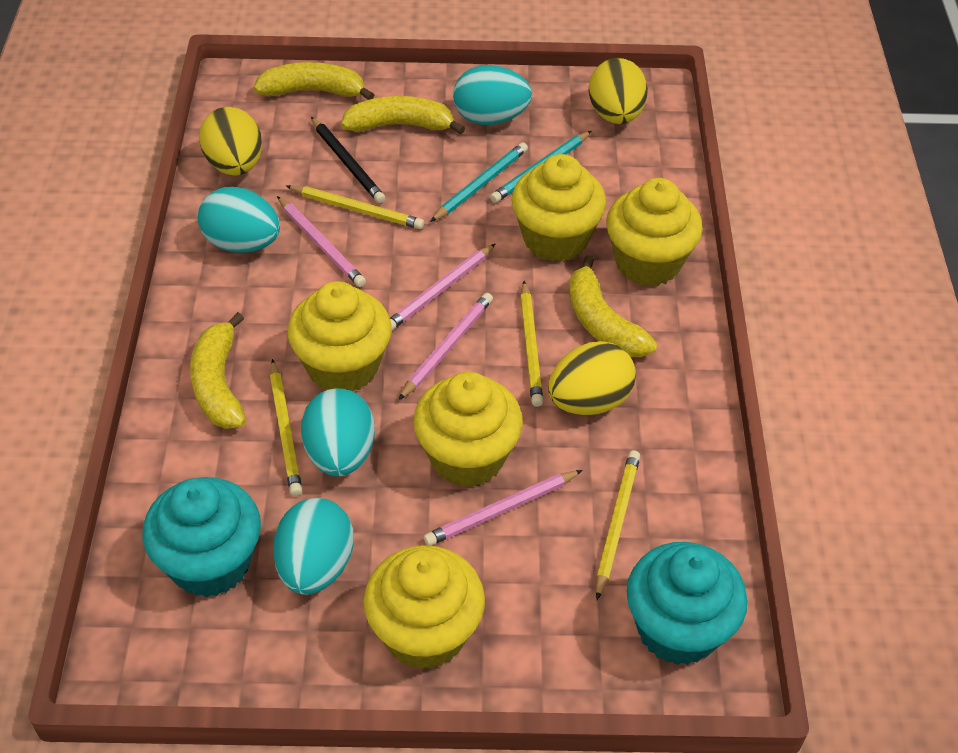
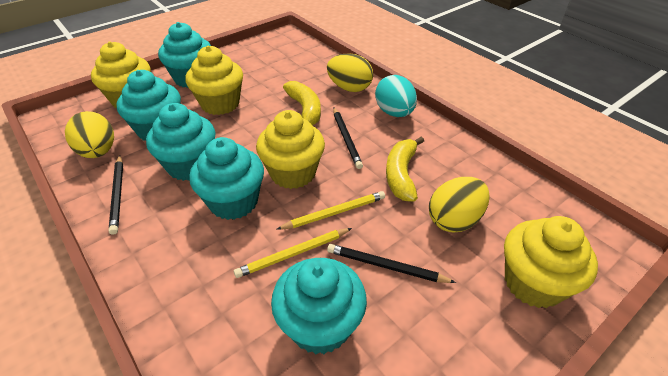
black pencil: 1 -> 3
pink pencil: 4 -> 0
turquoise cupcake: 2 -> 5
turquoise egg: 4 -> 1
turquoise pencil: 2 -> 0
yellow banana: 4 -> 2
yellow cupcake: 5 -> 4
yellow pencil: 4 -> 2

